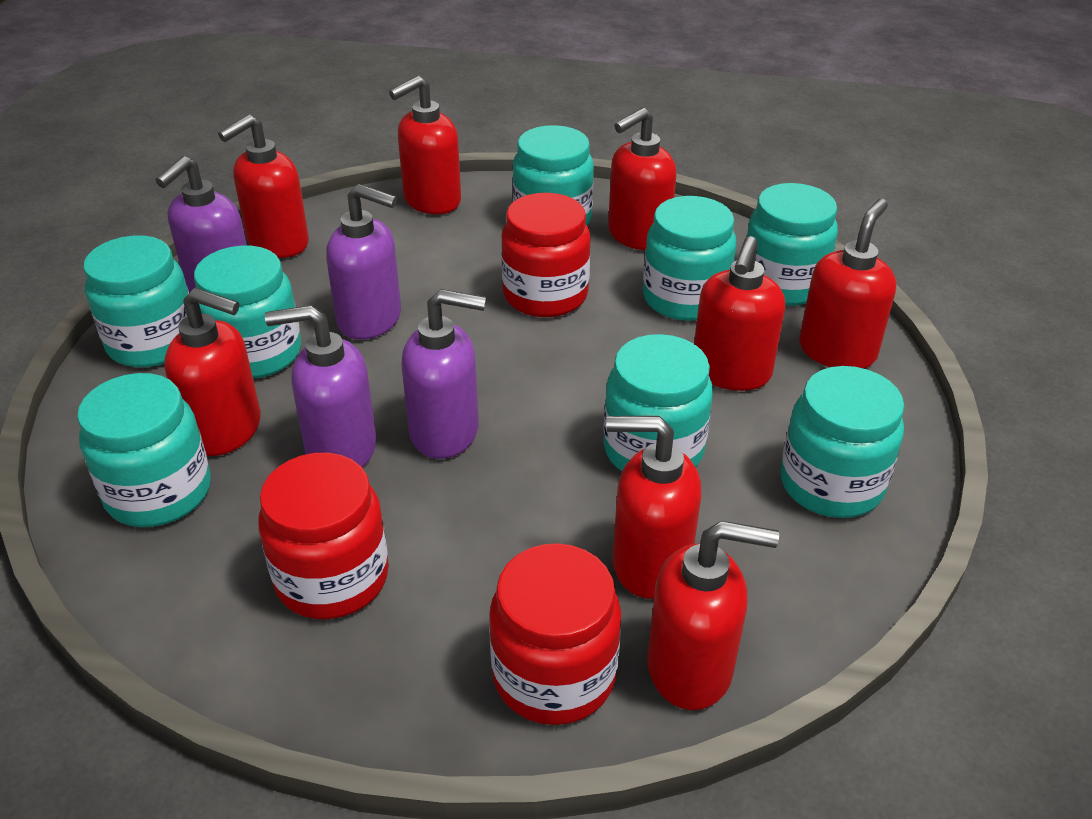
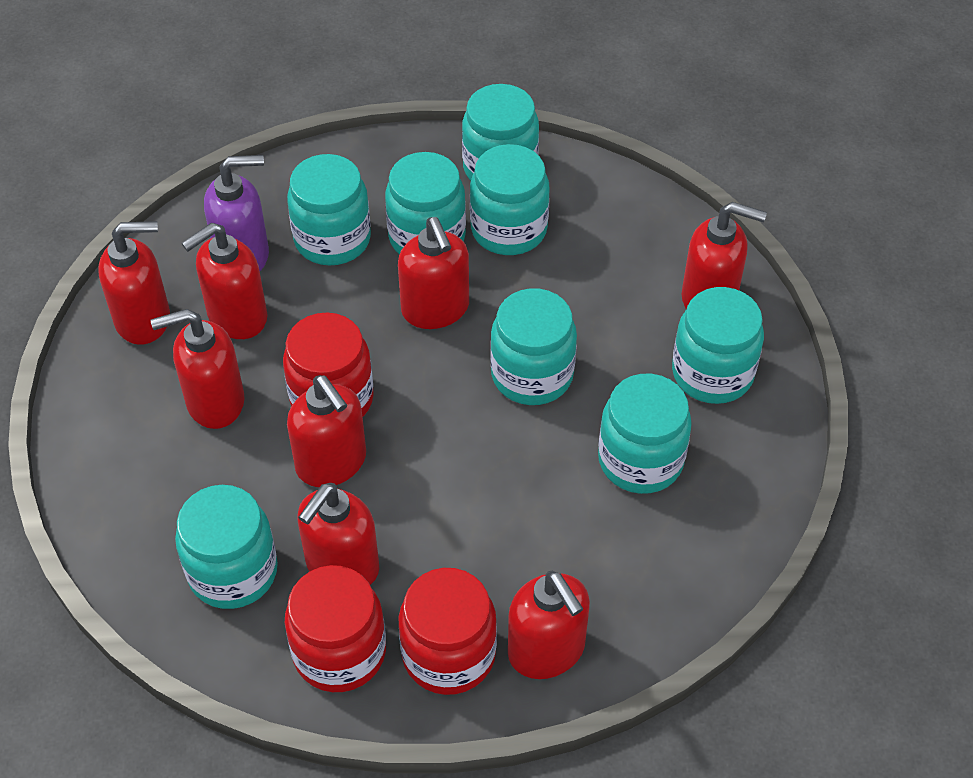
purple soap dispenser: 4 -> 1

